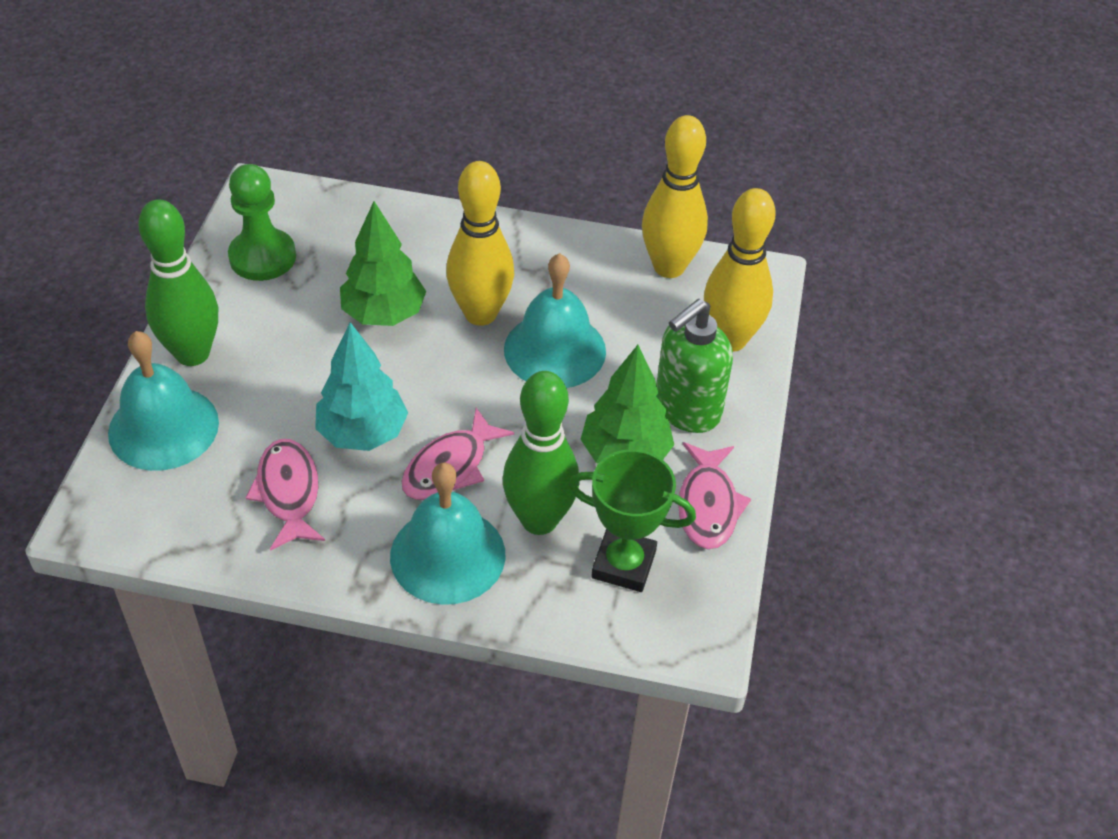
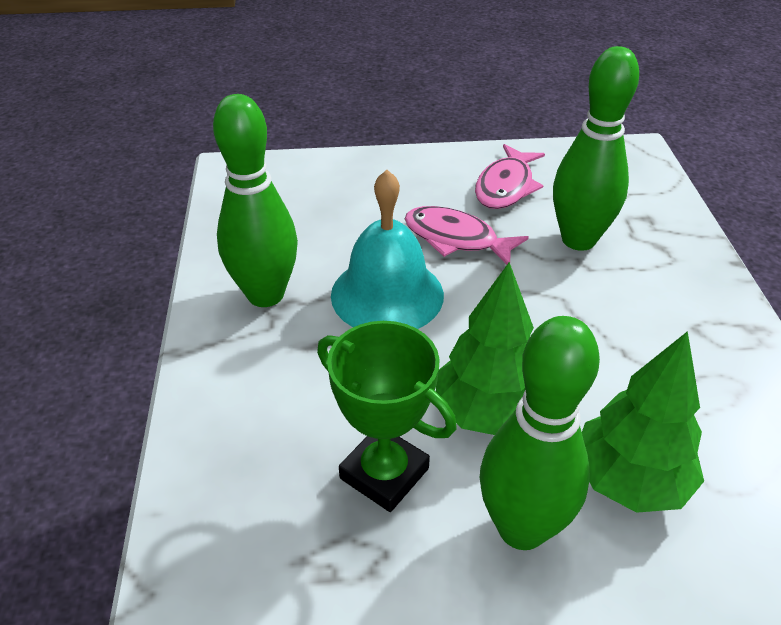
green bowling pin: 2 -> 3
green pawn: 1 -> 0
green soap dispenser: 1 -> 0
pink fish: 3 -> 2
turquoise bell: 3 -> 1
turquoise tree: 1 -> 0
yellow bowling pin: 3 -> 0

